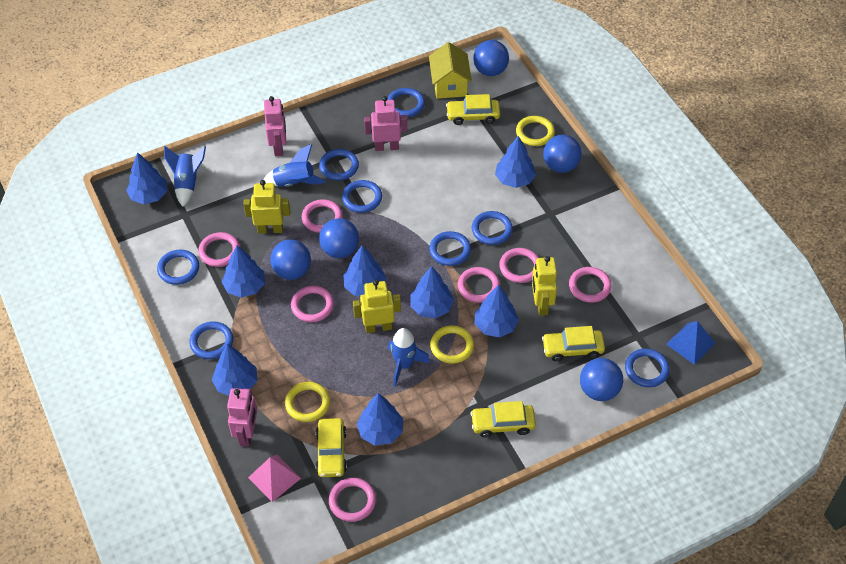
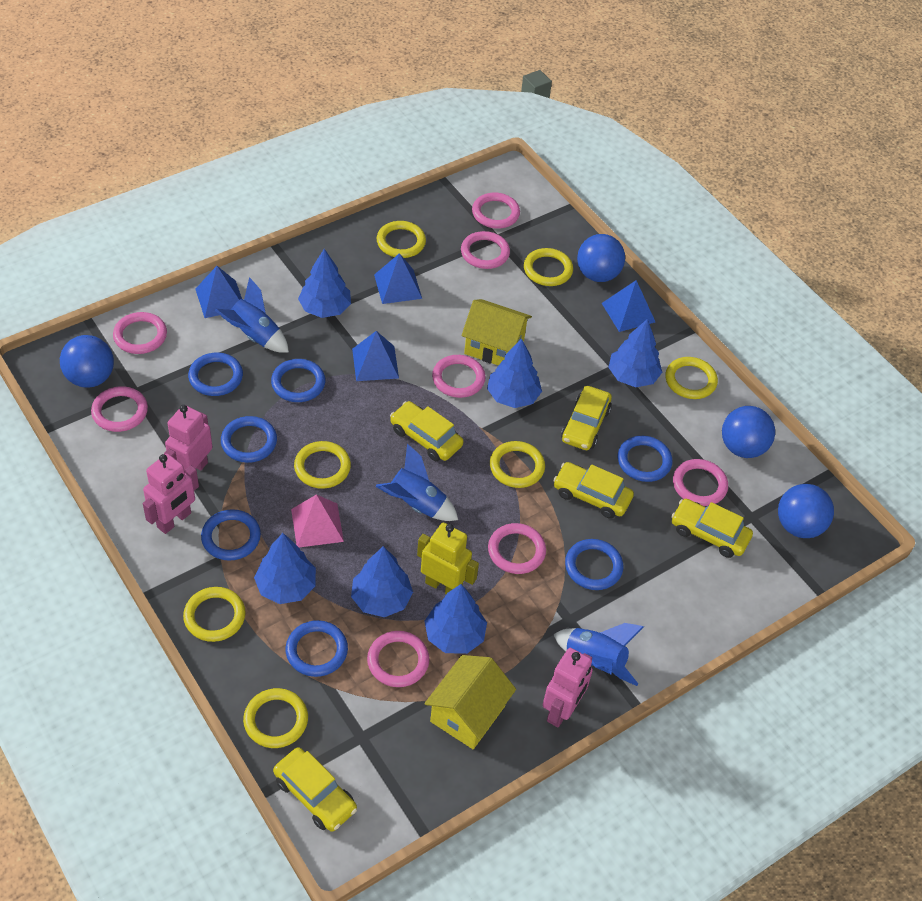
blue ball: 5 -> 4
blue pyramid: 1 -> 4
blue ring: 8 -> 7
blue tree: 8 -> 6
pink ring: 7 -> 8
yellow car: 4 -> 5
yellow house: 1 -> 2
yellow ring: 3 -> 7
yellow robot: 3 -> 1

